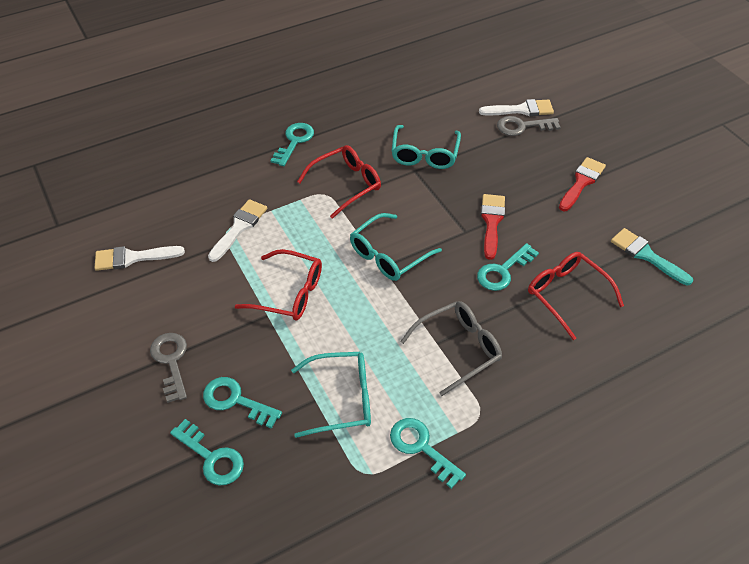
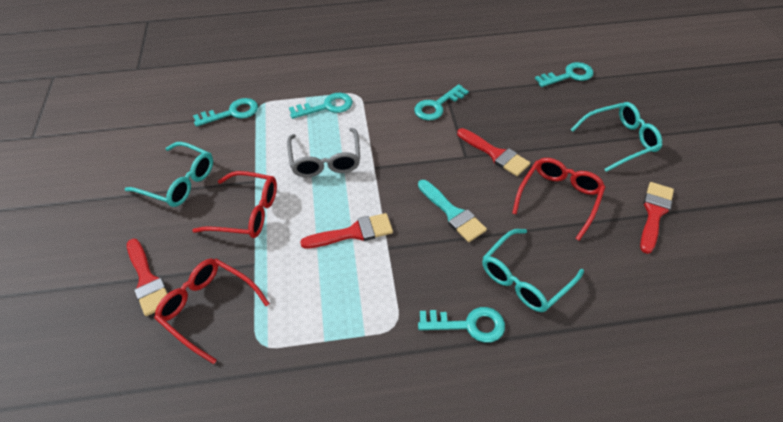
grey key: 2 -> 0
red brush: 2 -> 4
white brush: 3 -> 0

